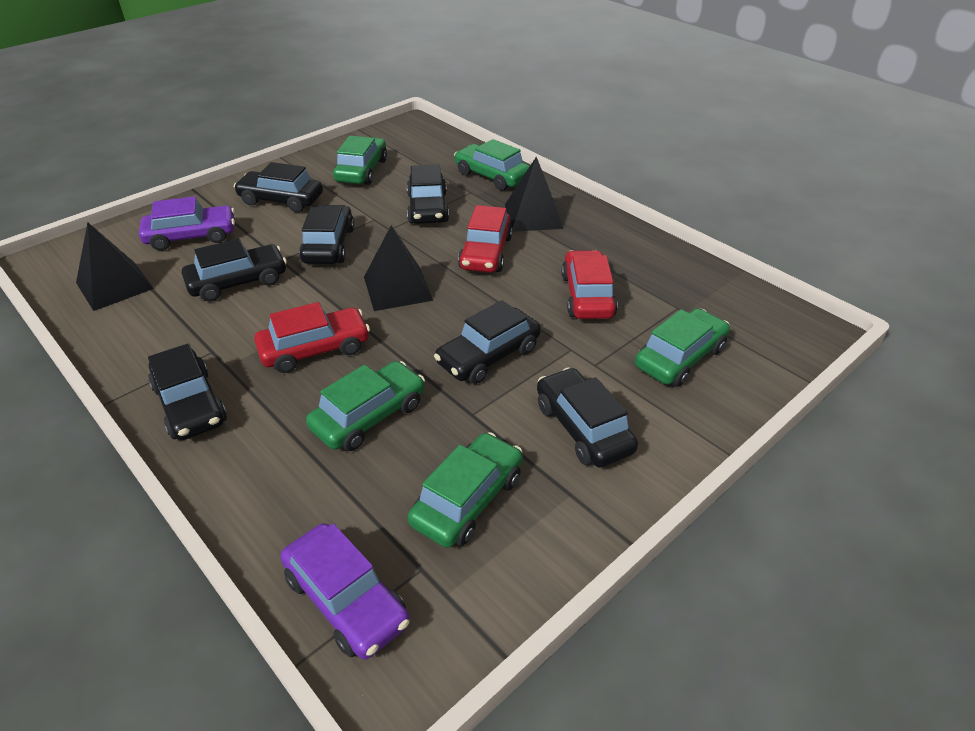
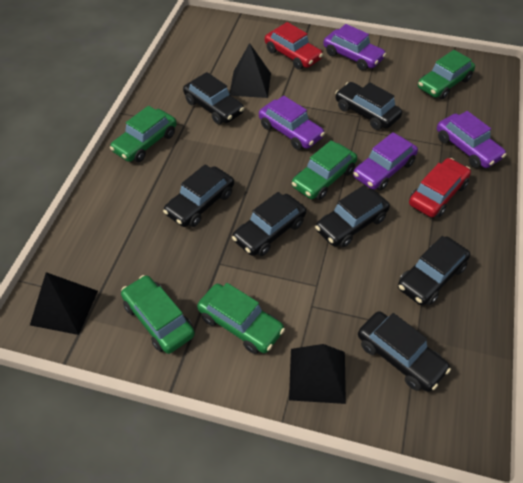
purple car: 2 -> 4
red car: 3 -> 2

